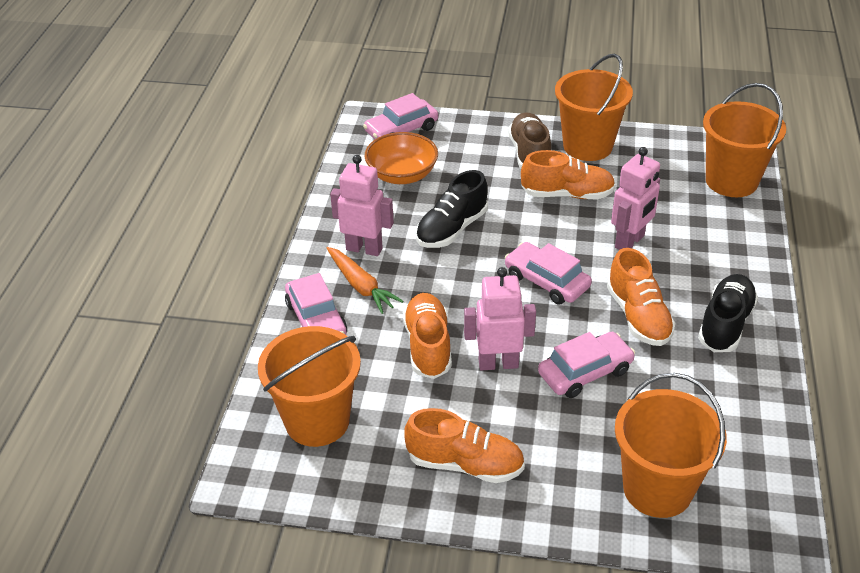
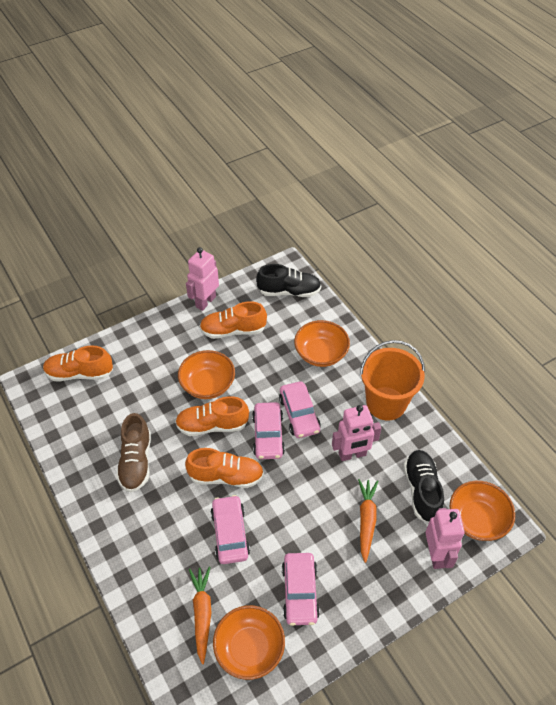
orange bowl: 1 -> 4
orange bucket: 4 -> 1
orange carrot: 1 -> 2

